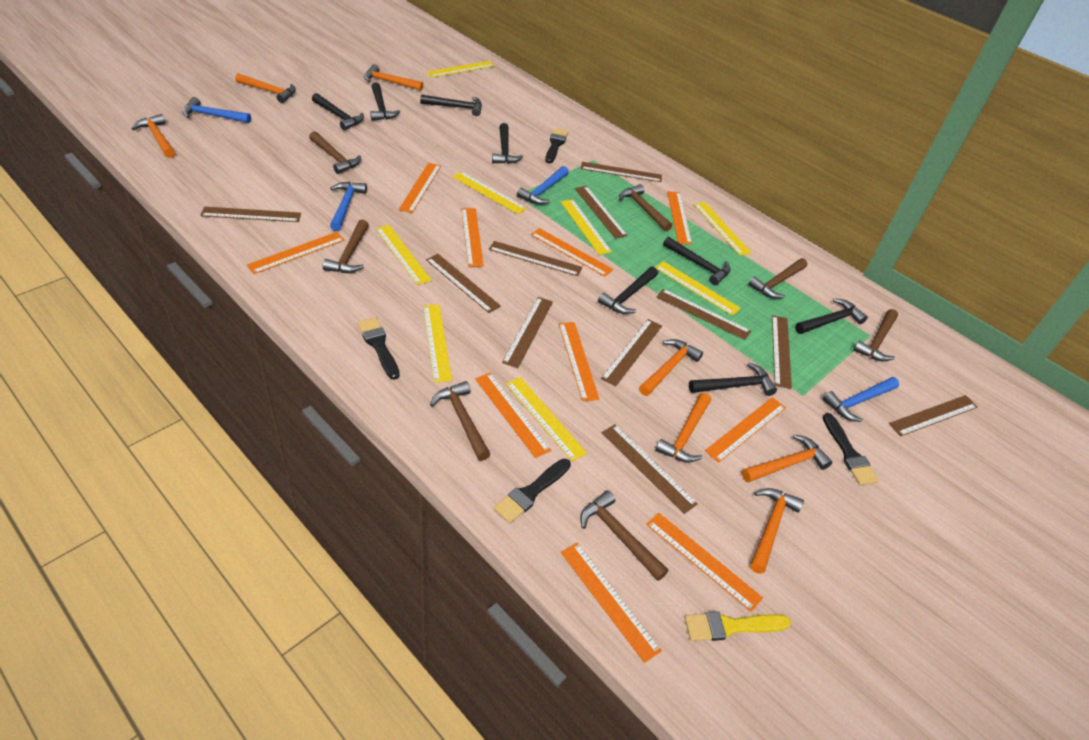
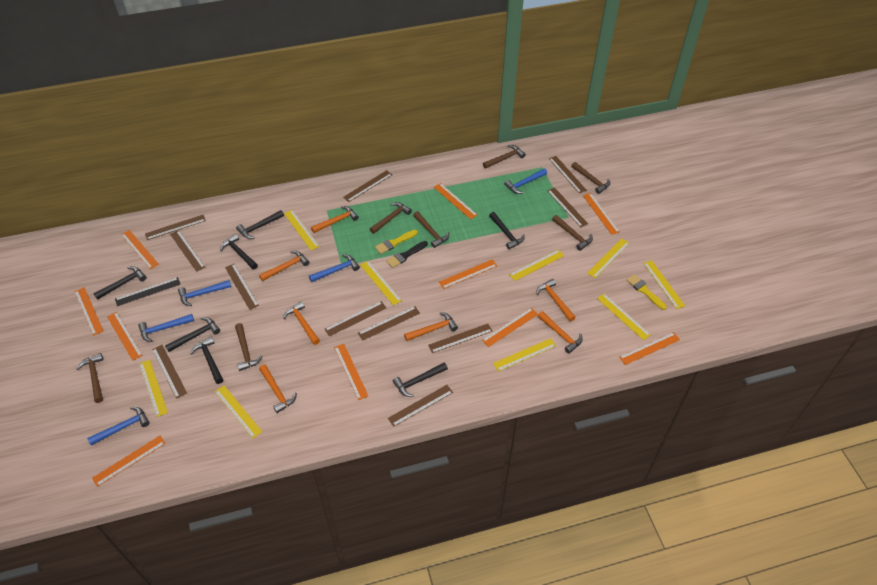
black brush: 4 -> 1
black hammer: 8 -> 7
black ruler: 0 -> 1
blue hammer: 4 -> 5
yellow brush: 1 -> 2
yellow ruler: 8 -> 9

